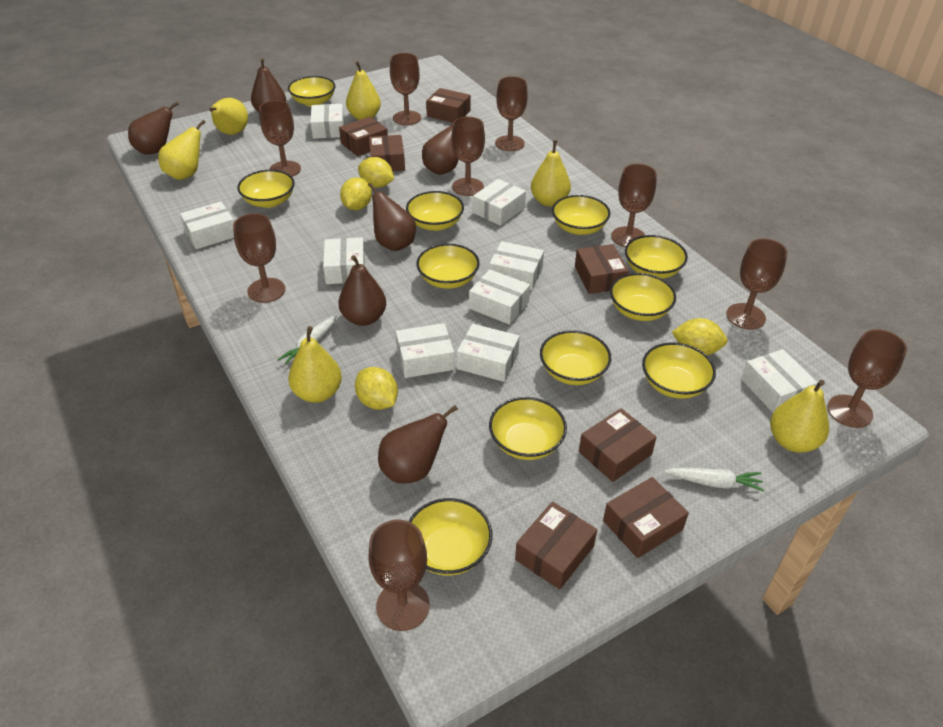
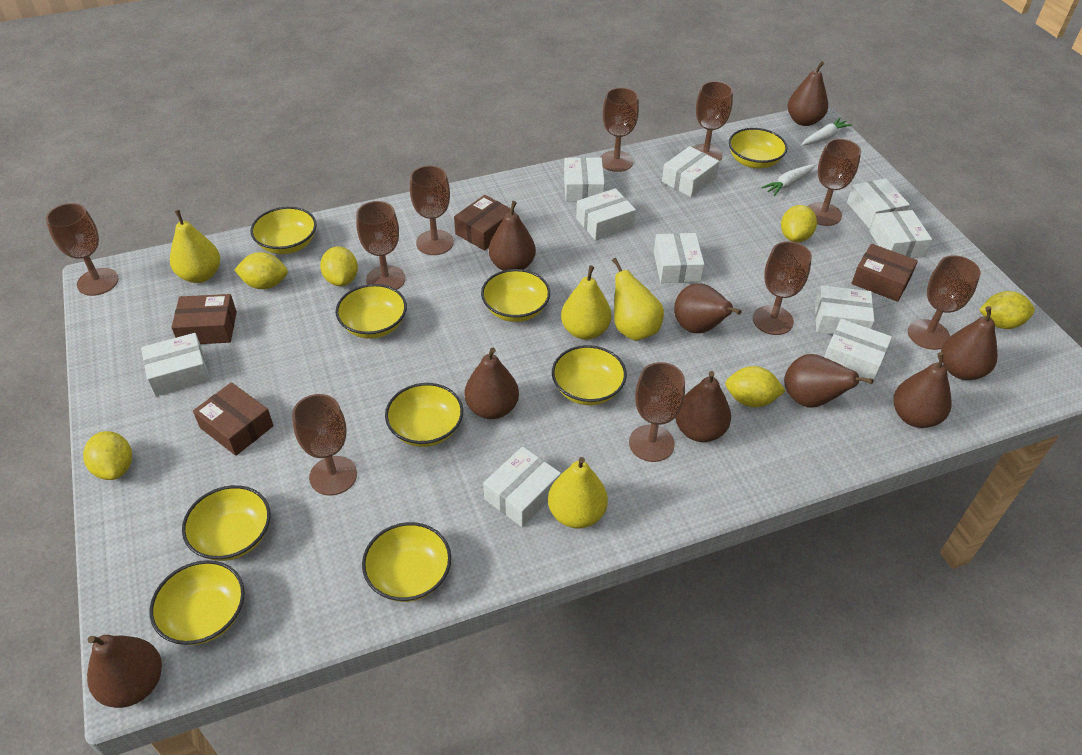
brown box: 7 -> 4
brown goblet: 9 -> 10
brown pear: 6 -> 9
white box: 9 -> 10
yellow bowl: 11 -> 9
yellow lemon: 4 -> 6
yellow pear: 6 -> 4

